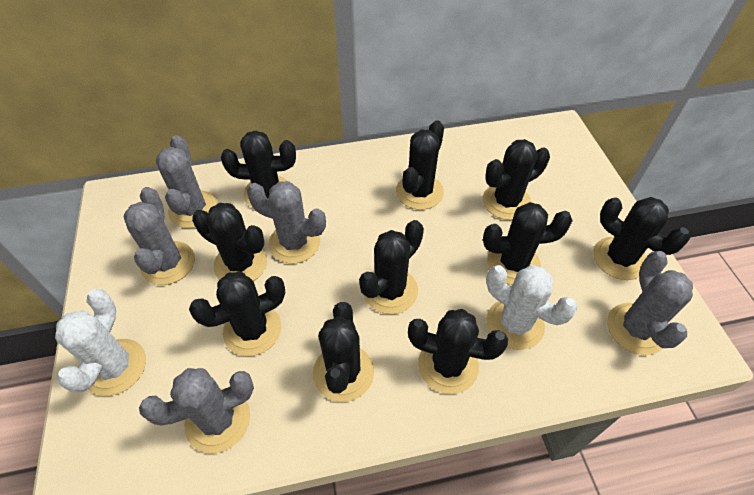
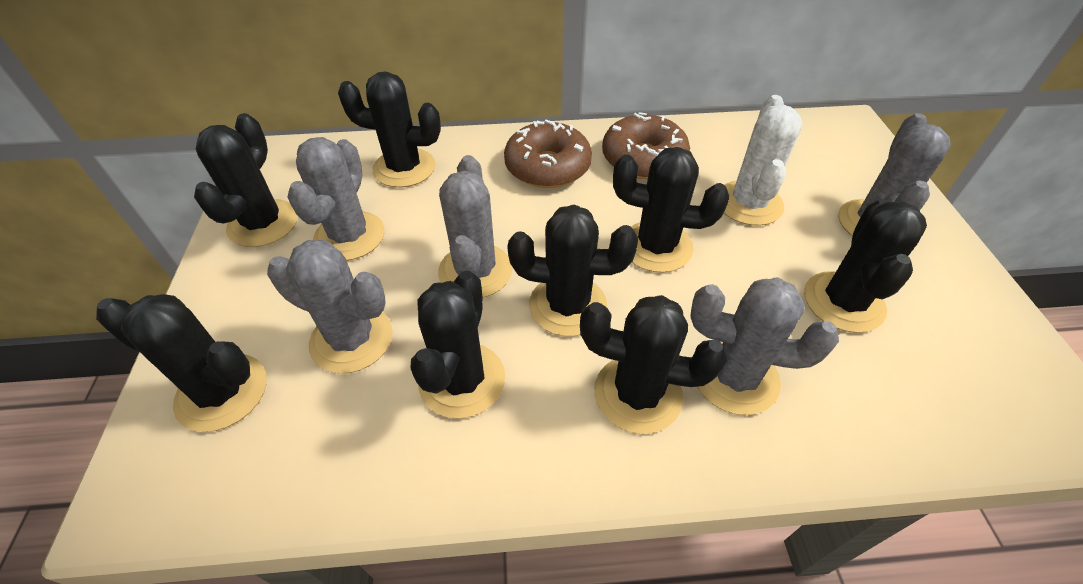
black cactus: 10 -> 8
brown donut: 0 -> 2
white cactus: 2 -> 1

